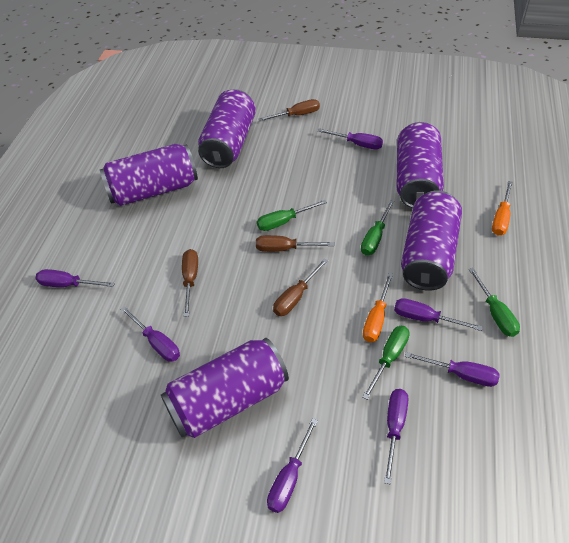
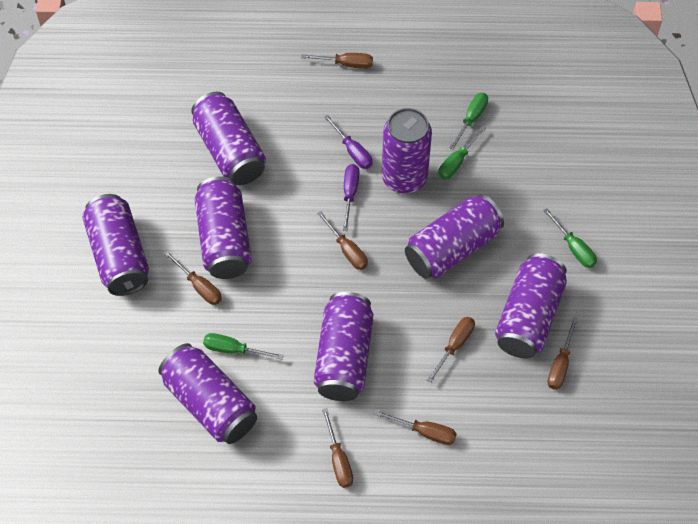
brown screwdriver: 4 -> 7
orange screwdriver: 2 -> 0
purple can: 5 -> 8
purple screwdriver: 7 -> 2

